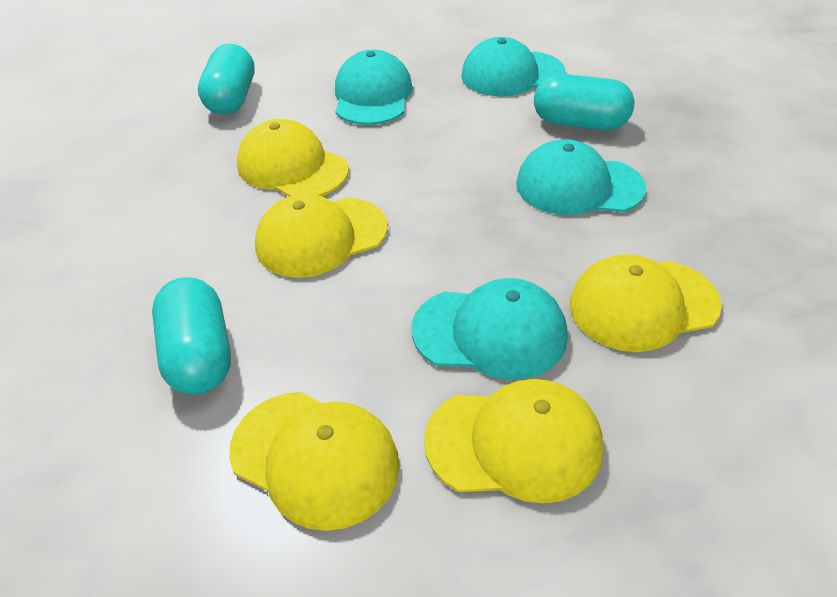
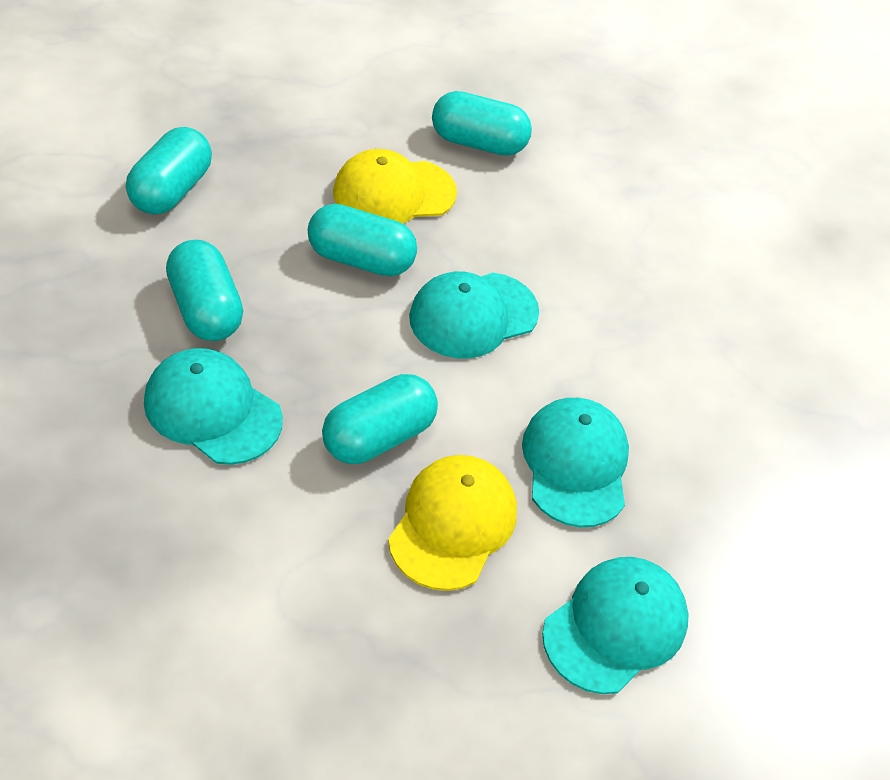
turquoise capsule: 3 -> 5
yellow cap: 5 -> 2

